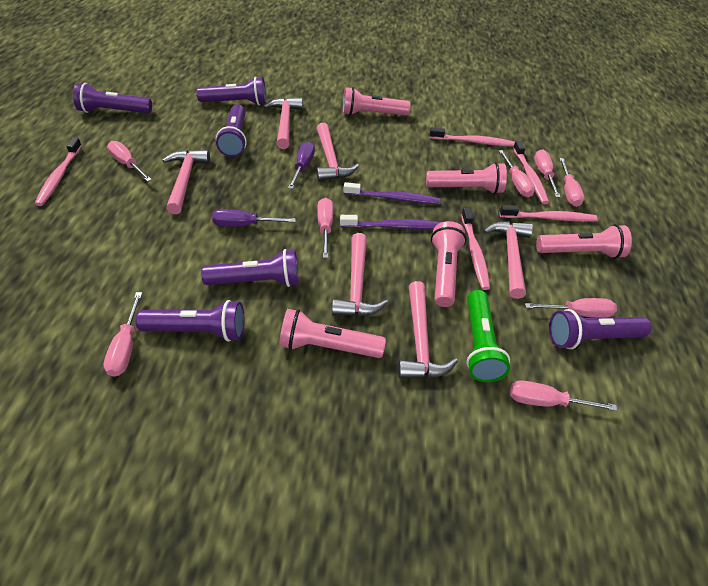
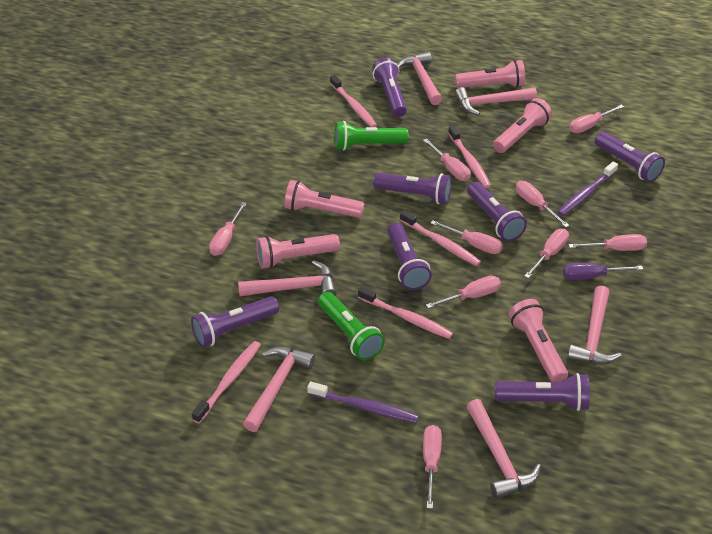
green flashlight: 1 -> 2
pink screwdriver: 8 -> 9
purple flashlight: 6 -> 7
purple screwdriver: 2 -> 1

